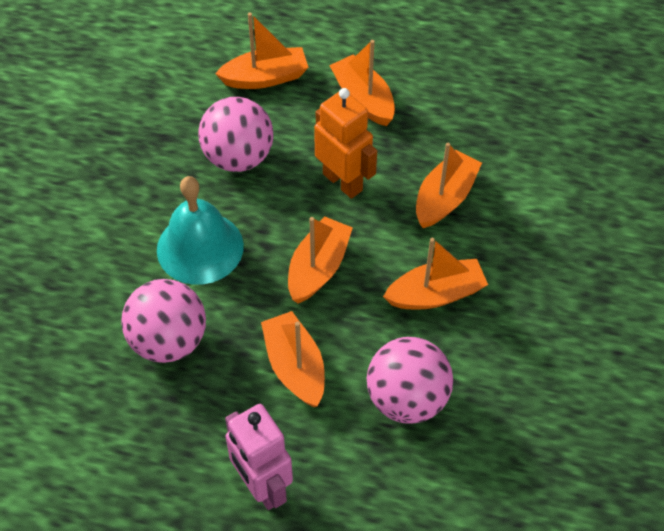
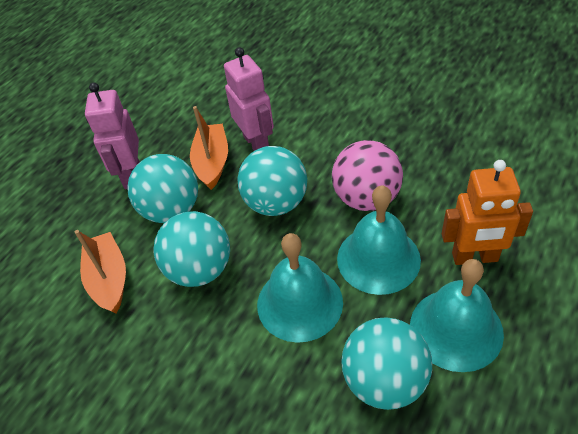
orange boat: 6 -> 2
pink ball: 3 -> 1
pink robot: 1 -> 2
turquoise ball: 0 -> 4
turquoise bell: 1 -> 3

